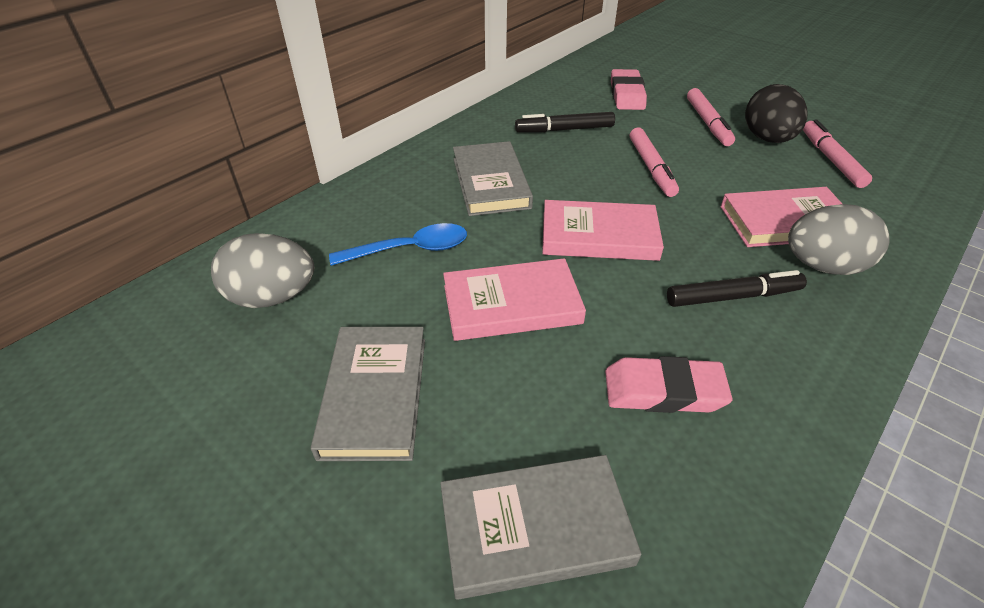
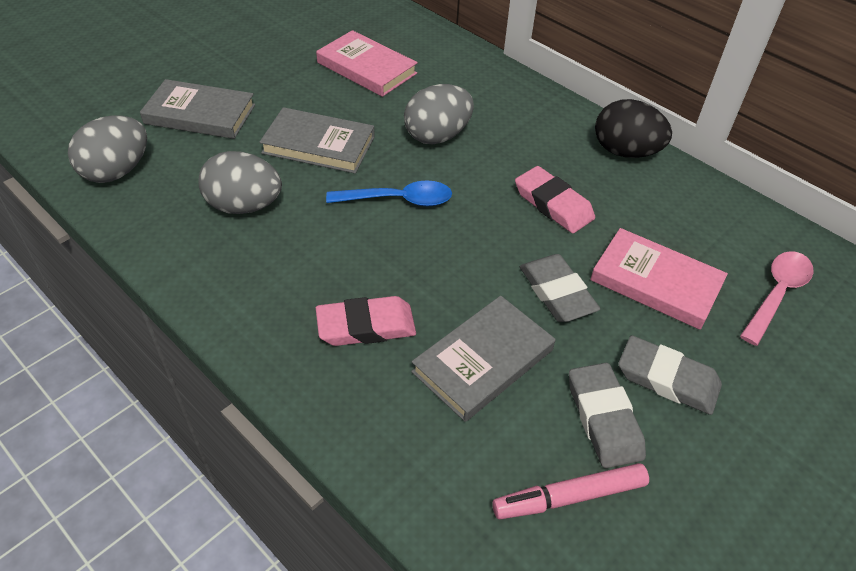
black marker: 2 -> 0
grey egg: 2 -> 3
grey eraser: 0 -> 3
pink book: 3 -> 2
pink marker: 3 -> 1
pink spoon: 0 -> 1

